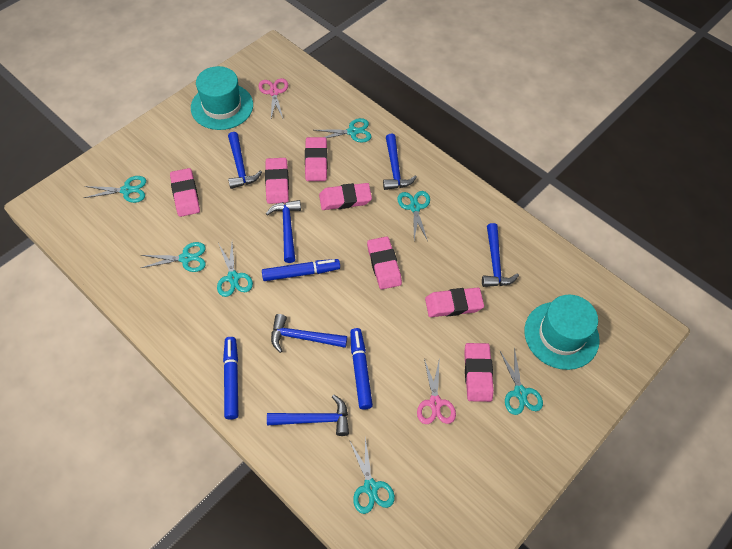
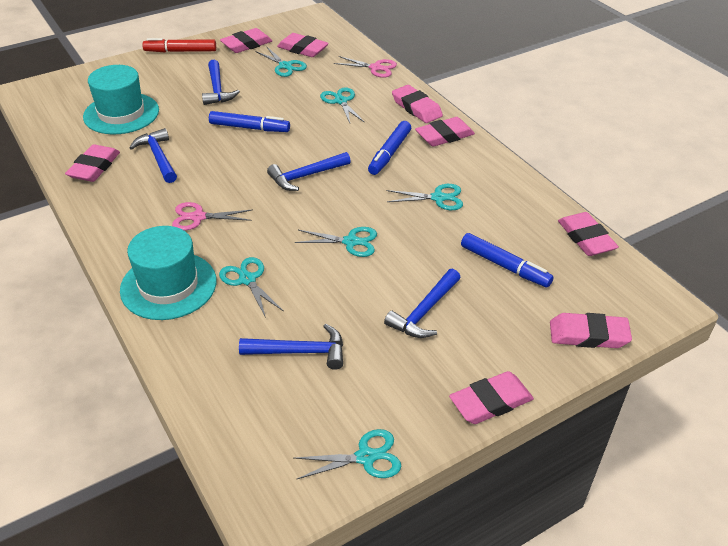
blue hammer: 6 -> 5
pink eraser: 7 -> 8
red marker: 0 -> 1
turquoise scissors: 7 -> 6

